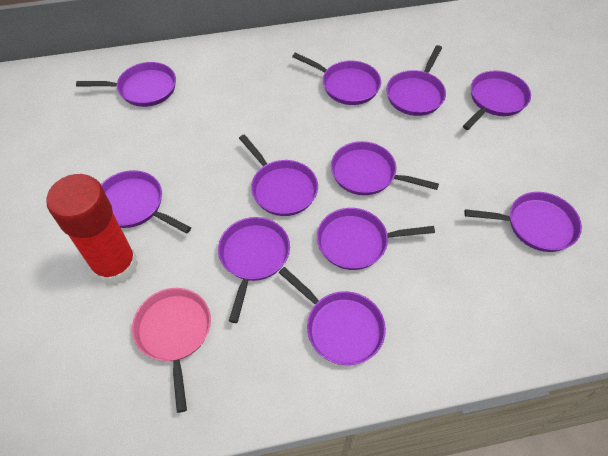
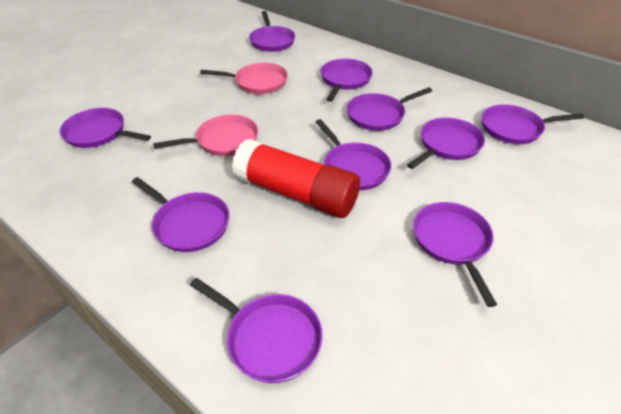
pink pan: 1 -> 2
purple pan: 11 -> 10

